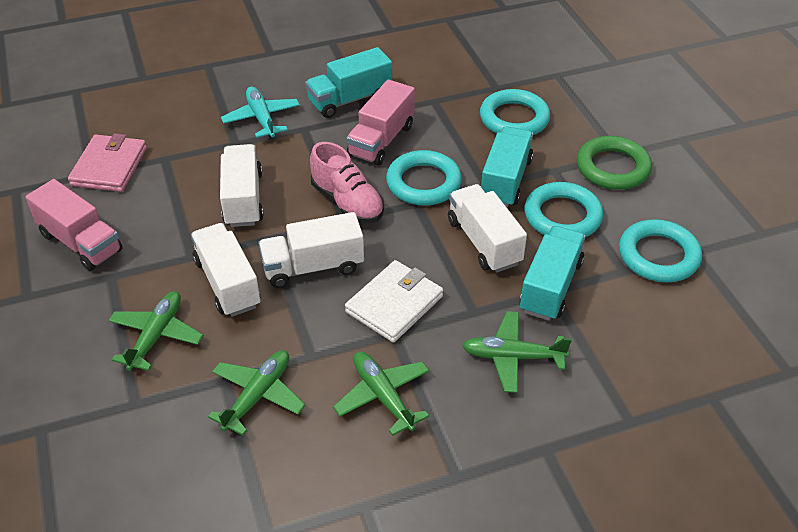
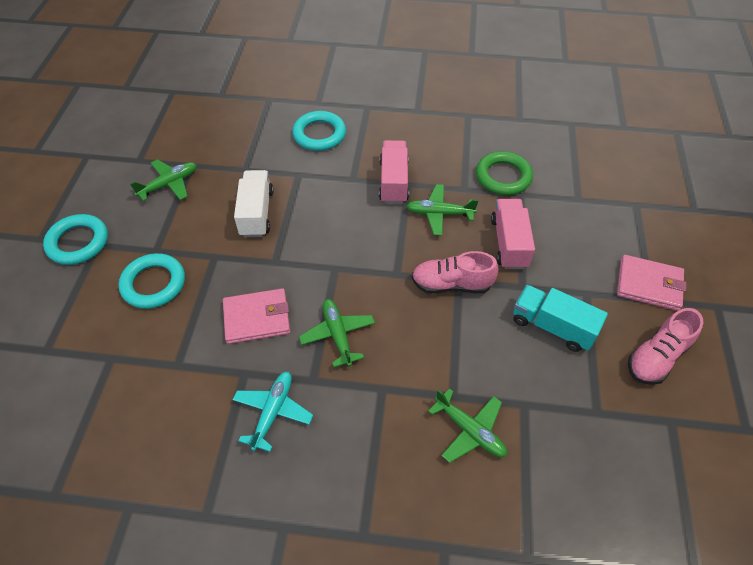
pink shoe: 1 -> 2
pink wallet: 1 -> 2
turquoise ring: 4 -> 3
turquoise truck: 3 -> 1
white truck: 4 -> 1
white wallet: 1 -> 0

